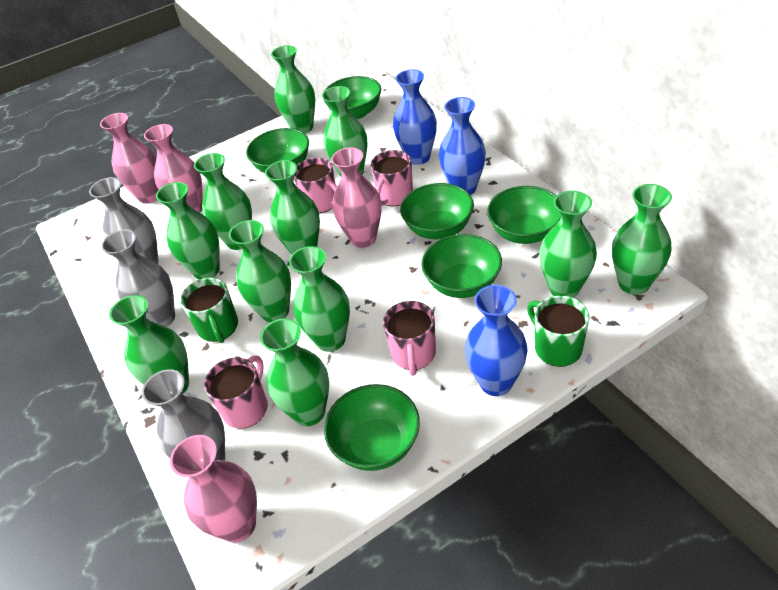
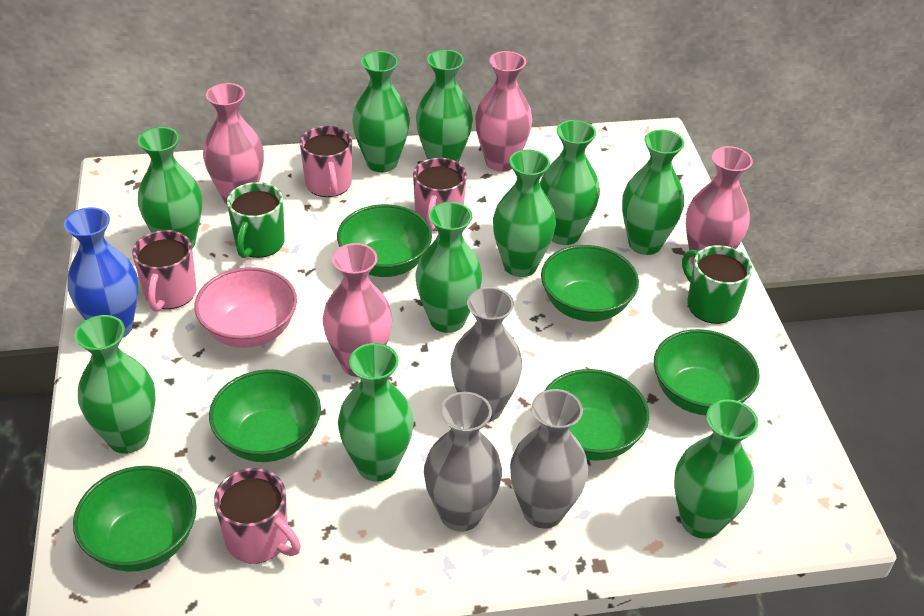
blue vase: 3 -> 1
green vase: 11 -> 10
pink bowl: 0 -> 1

